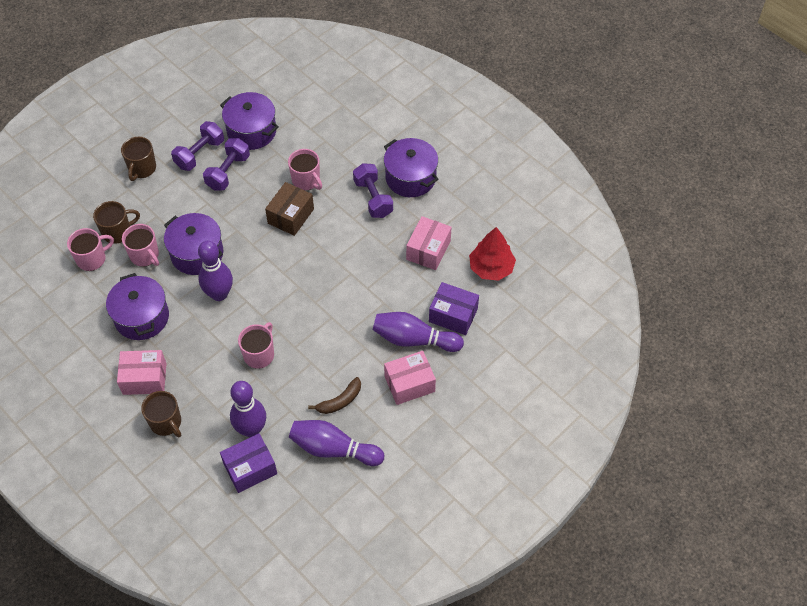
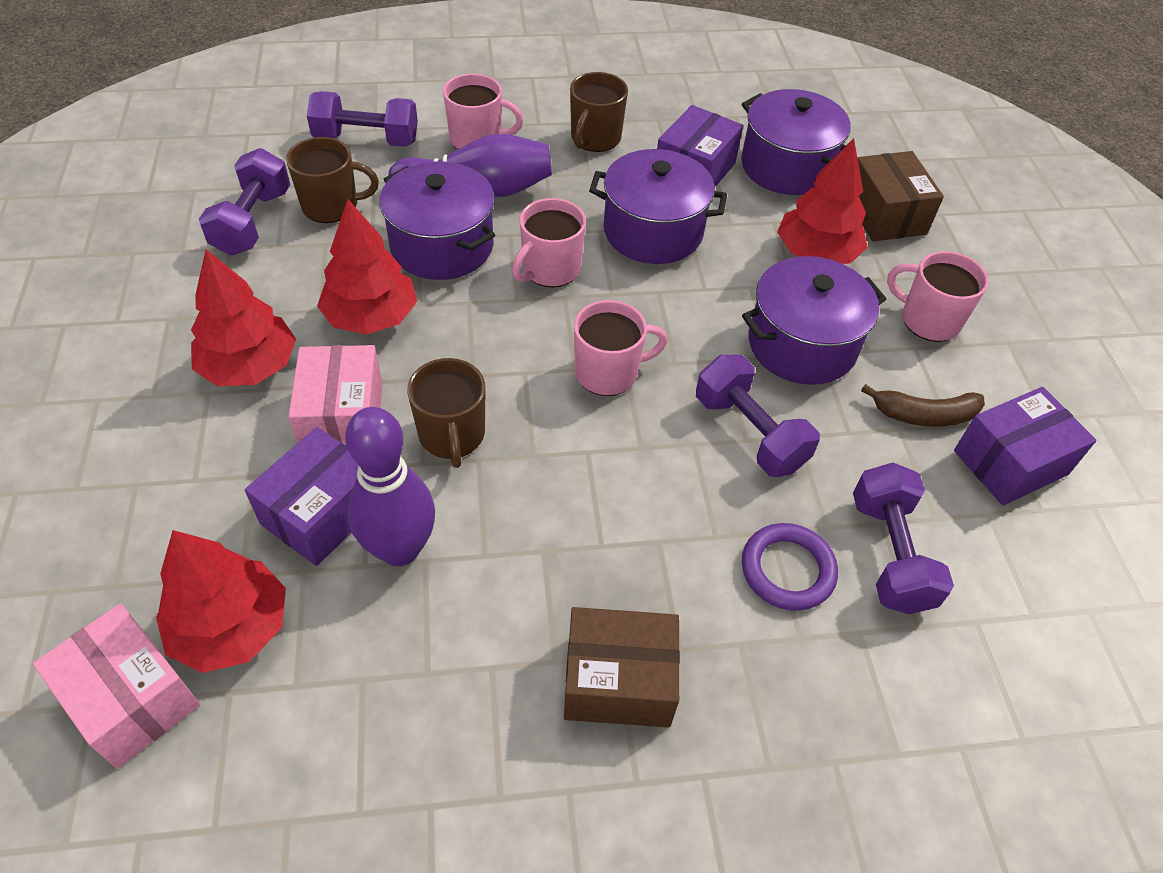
brown box: 1 -> 2
pink box: 3 -> 2
purple bowling pin: 4 -> 2
purple box: 2 -> 3
purple dumbbell: 3 -> 4
purple ring: 0 -> 1
red tree: 1 -> 4

